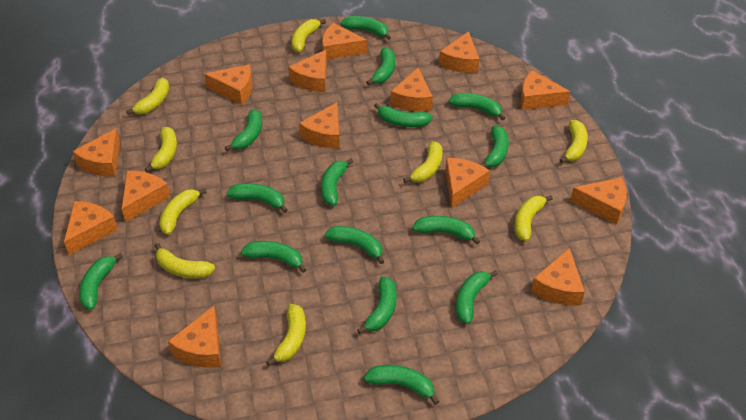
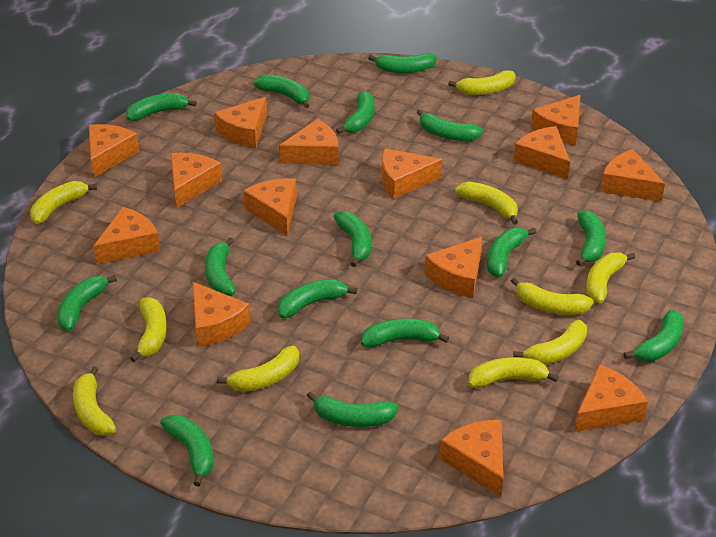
yellow banana: 9 -> 10

